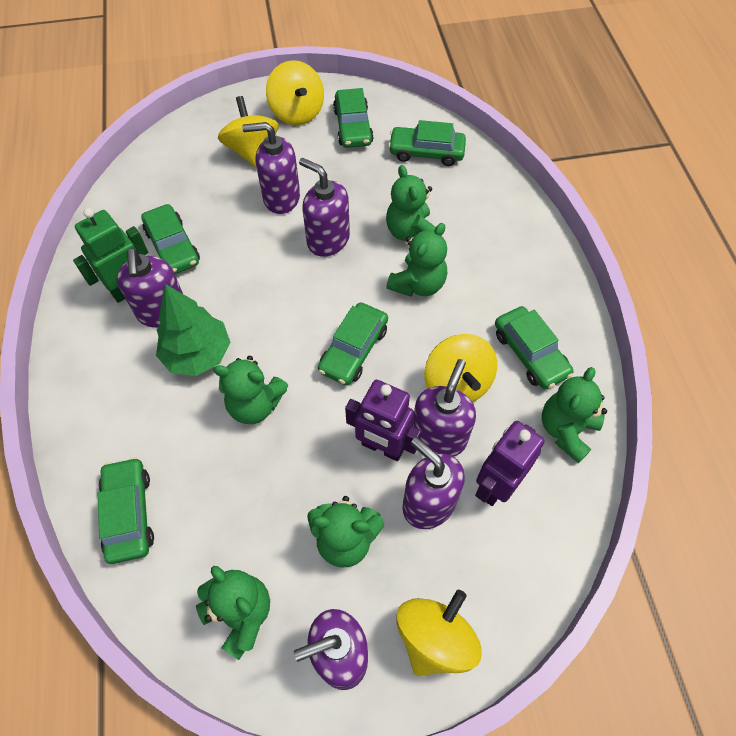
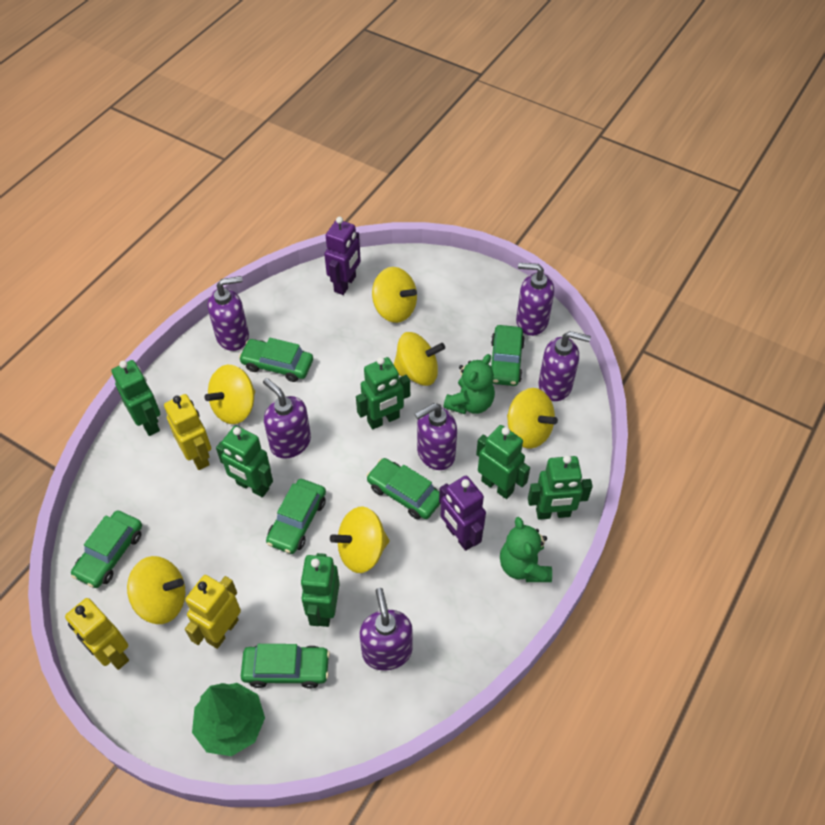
green robot: 1 -> 6
green teddy bear: 6 -> 2
yellow robot: 0 -> 3
yellow spinning top: 4 -> 6

